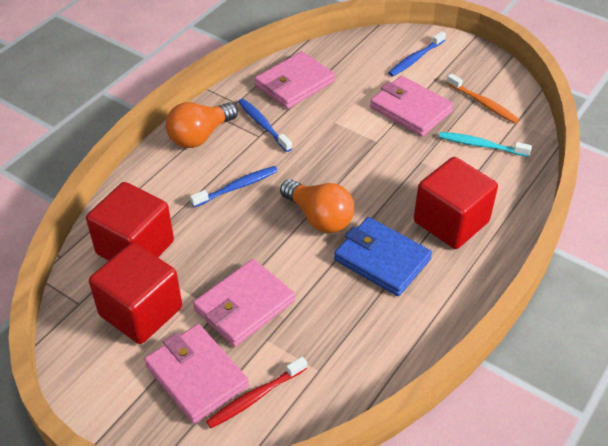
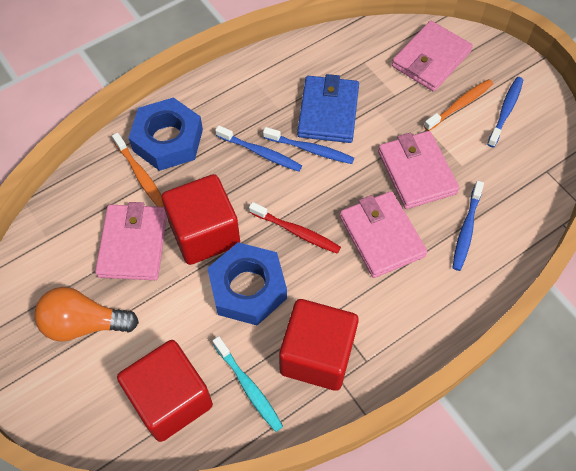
blue nut: 0 -> 2
blue toothbrush: 3 -> 4
orange light bulb: 2 -> 1
orange toothbrush: 1 -> 2

